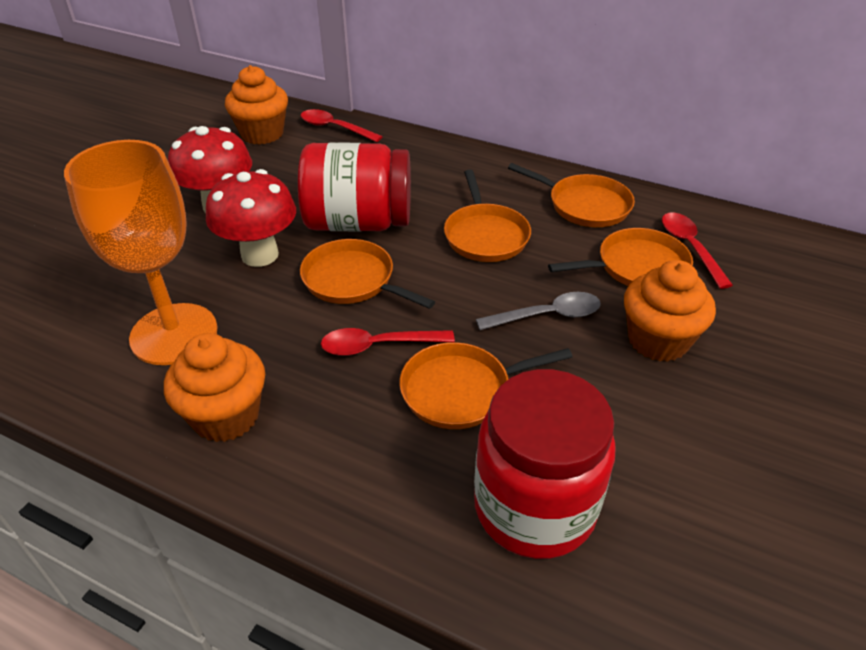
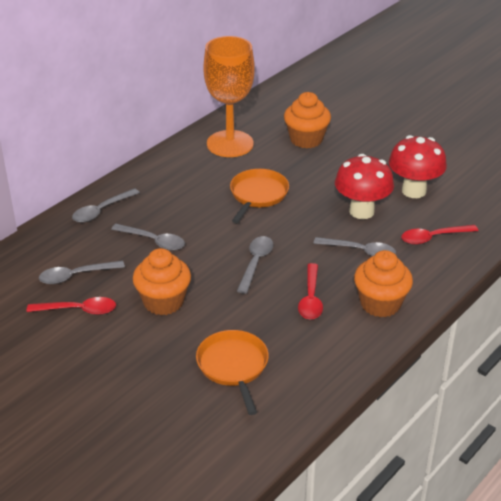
grey spoon: 1 -> 5
orange pan: 5 -> 2
red jar: 2 -> 0

